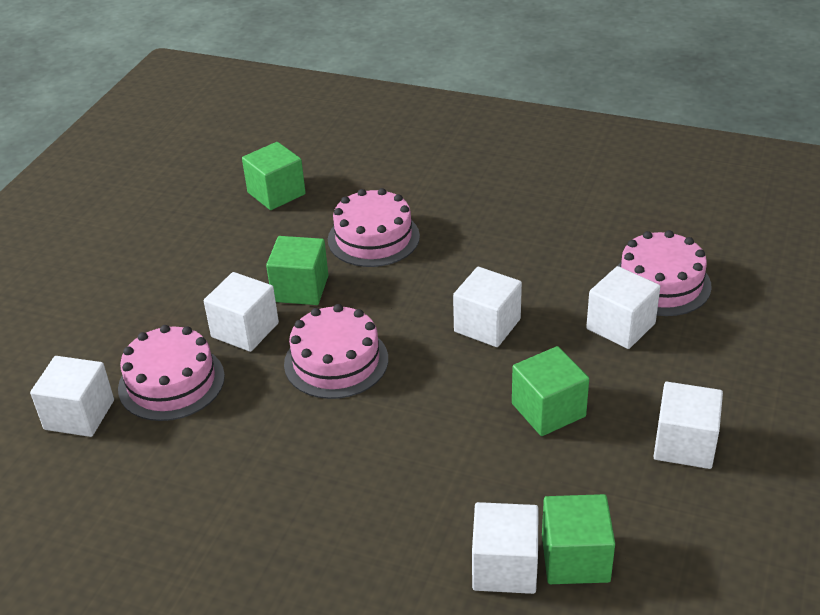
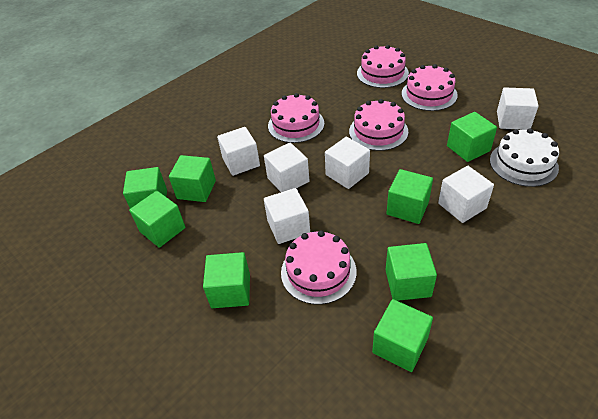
green cube: 4 -> 8
pink cake: 4 -> 5
white cake: 0 -> 1

